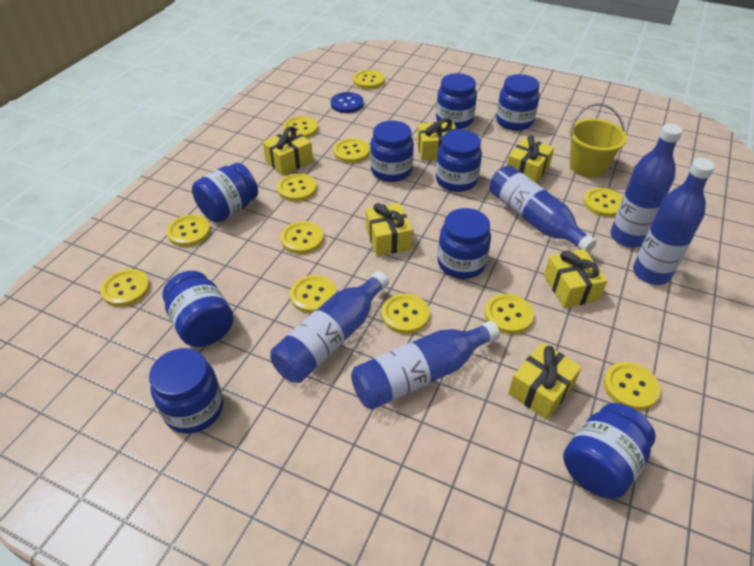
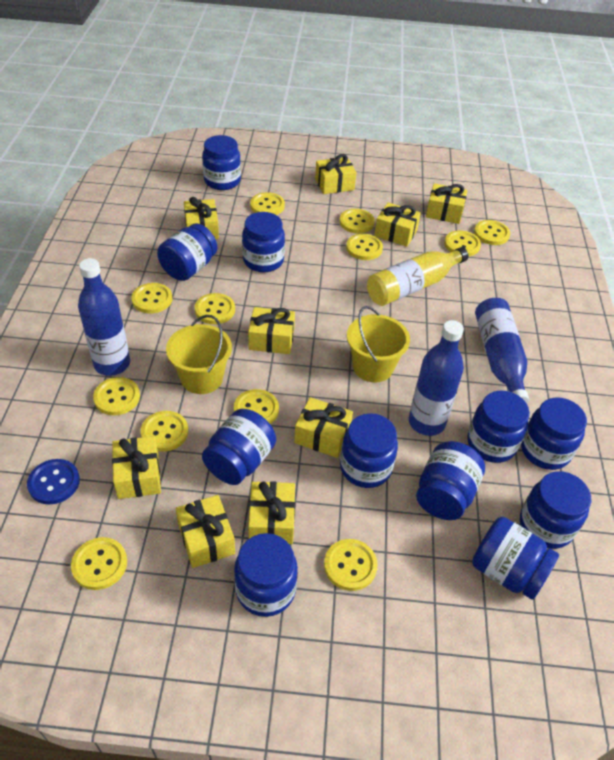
blue bottle: 5 -> 3
blue jar: 9 -> 11
yellow bottle: 0 -> 1
yellow bucket: 1 -> 2
yellow gift: 6 -> 9

